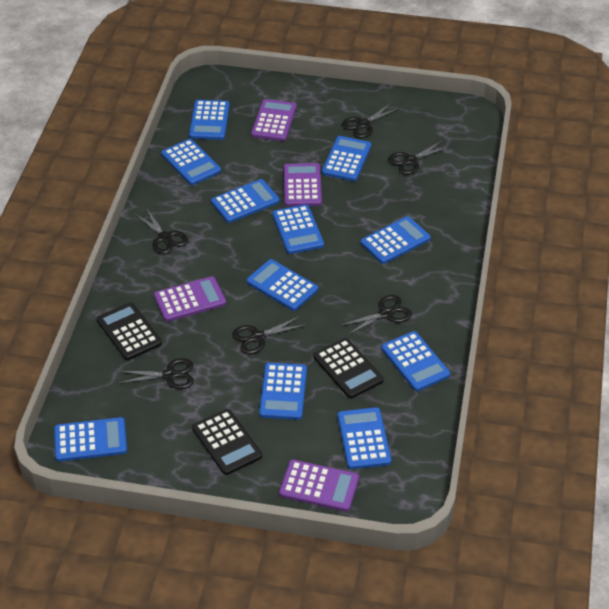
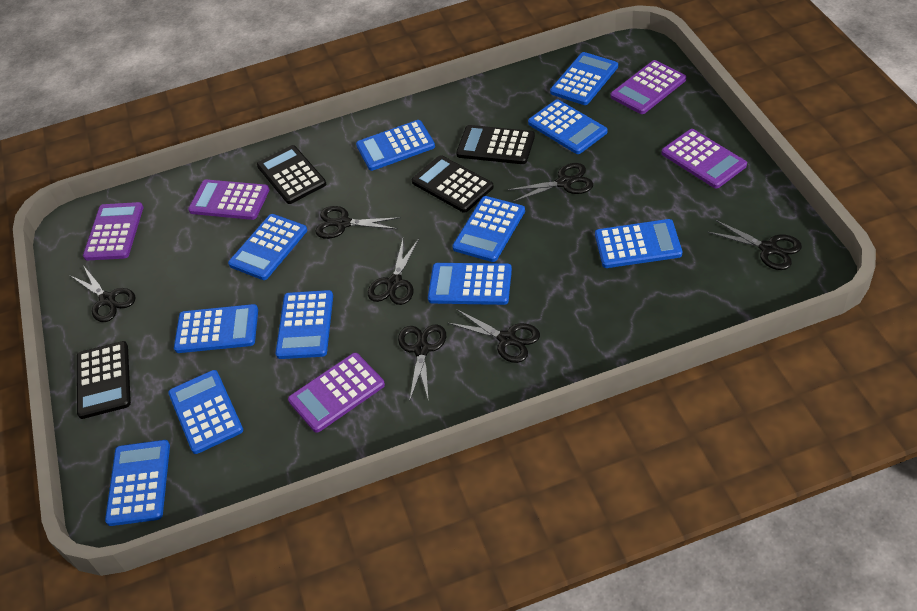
black calculator: 3 -> 4
black scissors: 6 -> 7
purple calculator: 4 -> 5

